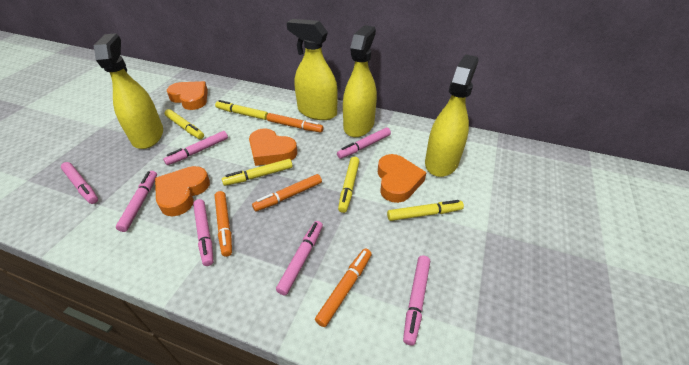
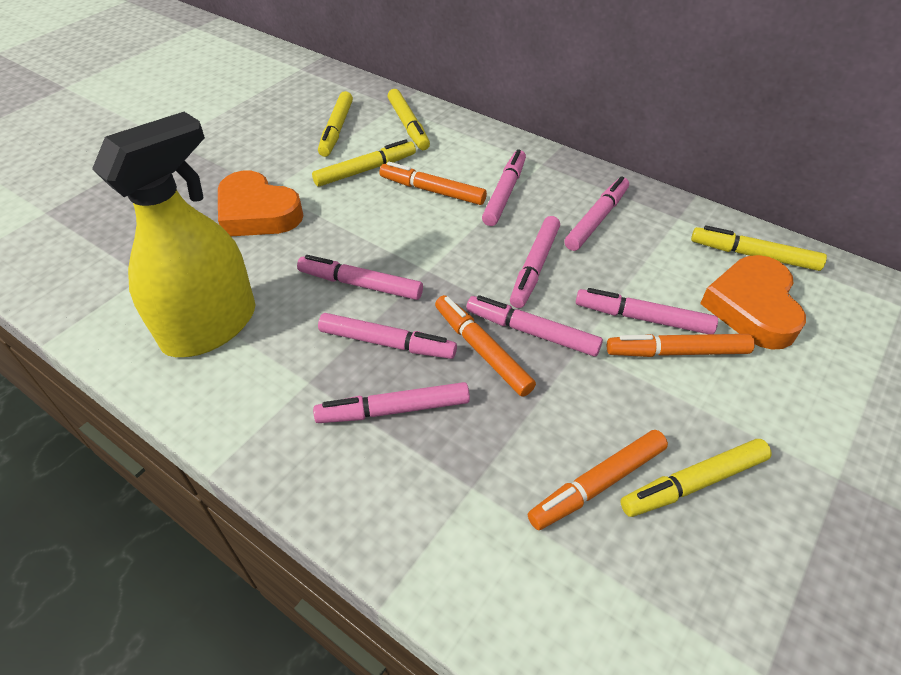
orange heart: 4 -> 2
pink marker: 7 -> 8
yellow spray bottle: 4 -> 1

